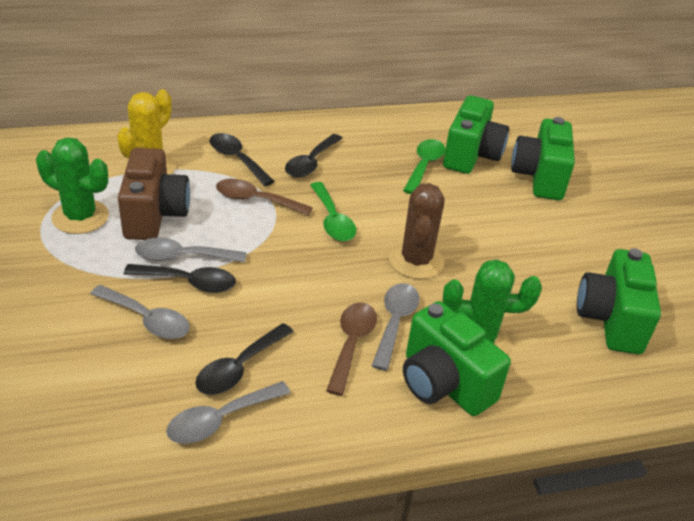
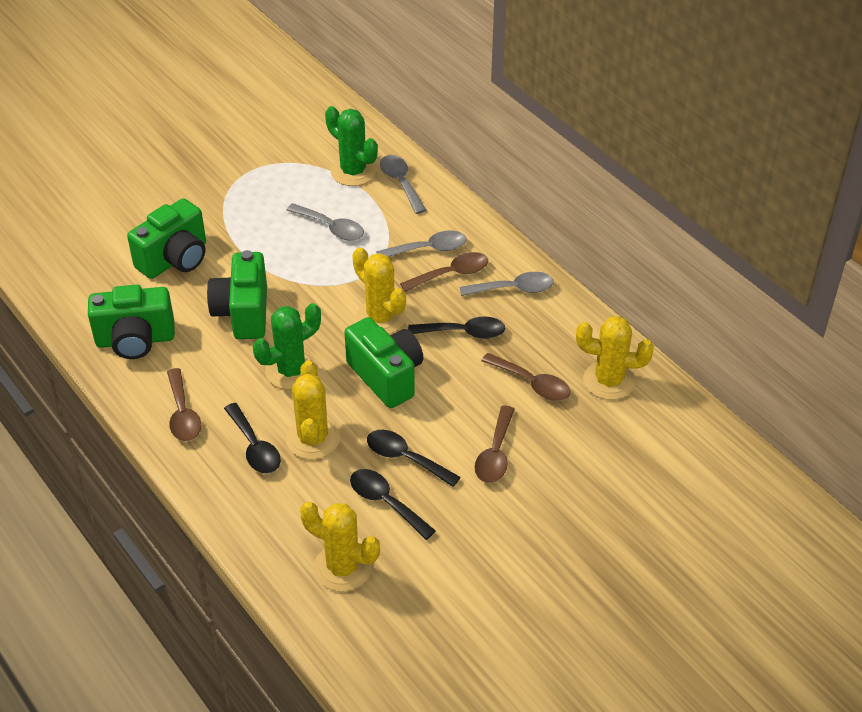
brown cactus: 1 -> 0
brown camera: 1 -> 0
brown spoon: 2 -> 4
green spoon: 2 -> 0
yellow cactus: 1 -> 4

